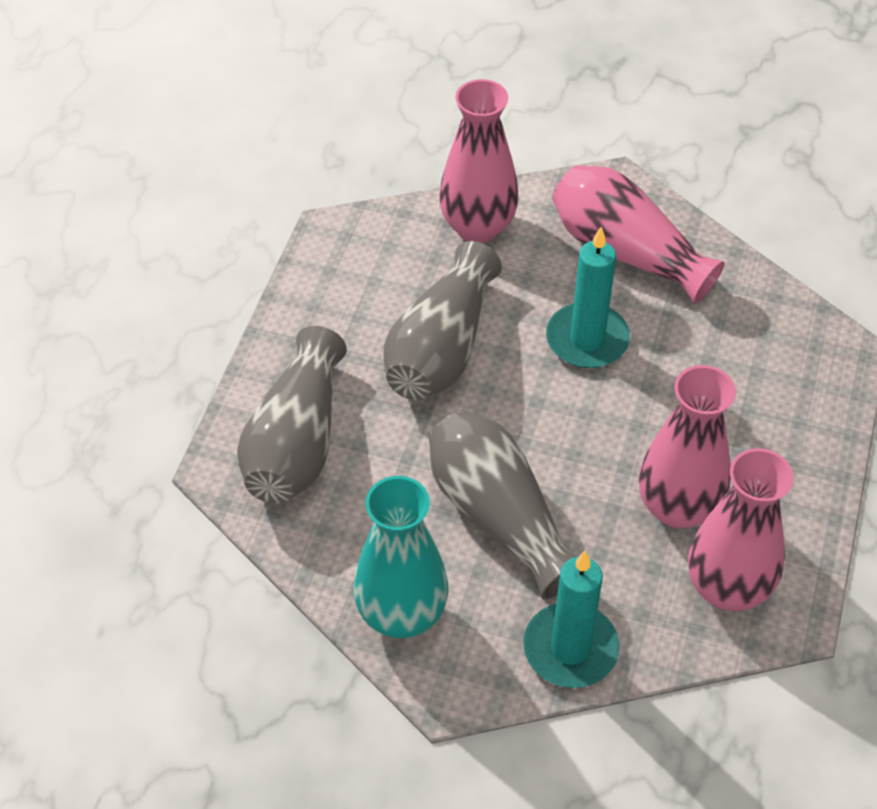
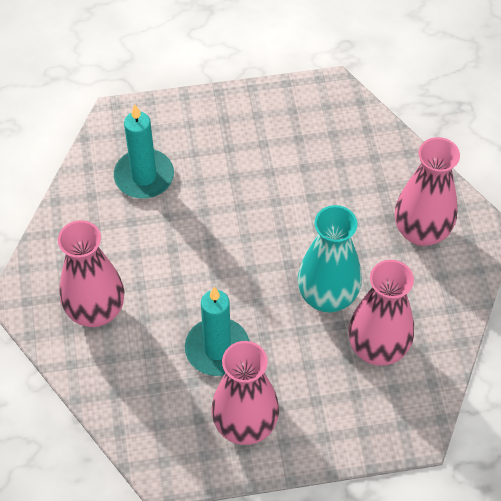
grey vase: 3 -> 0

